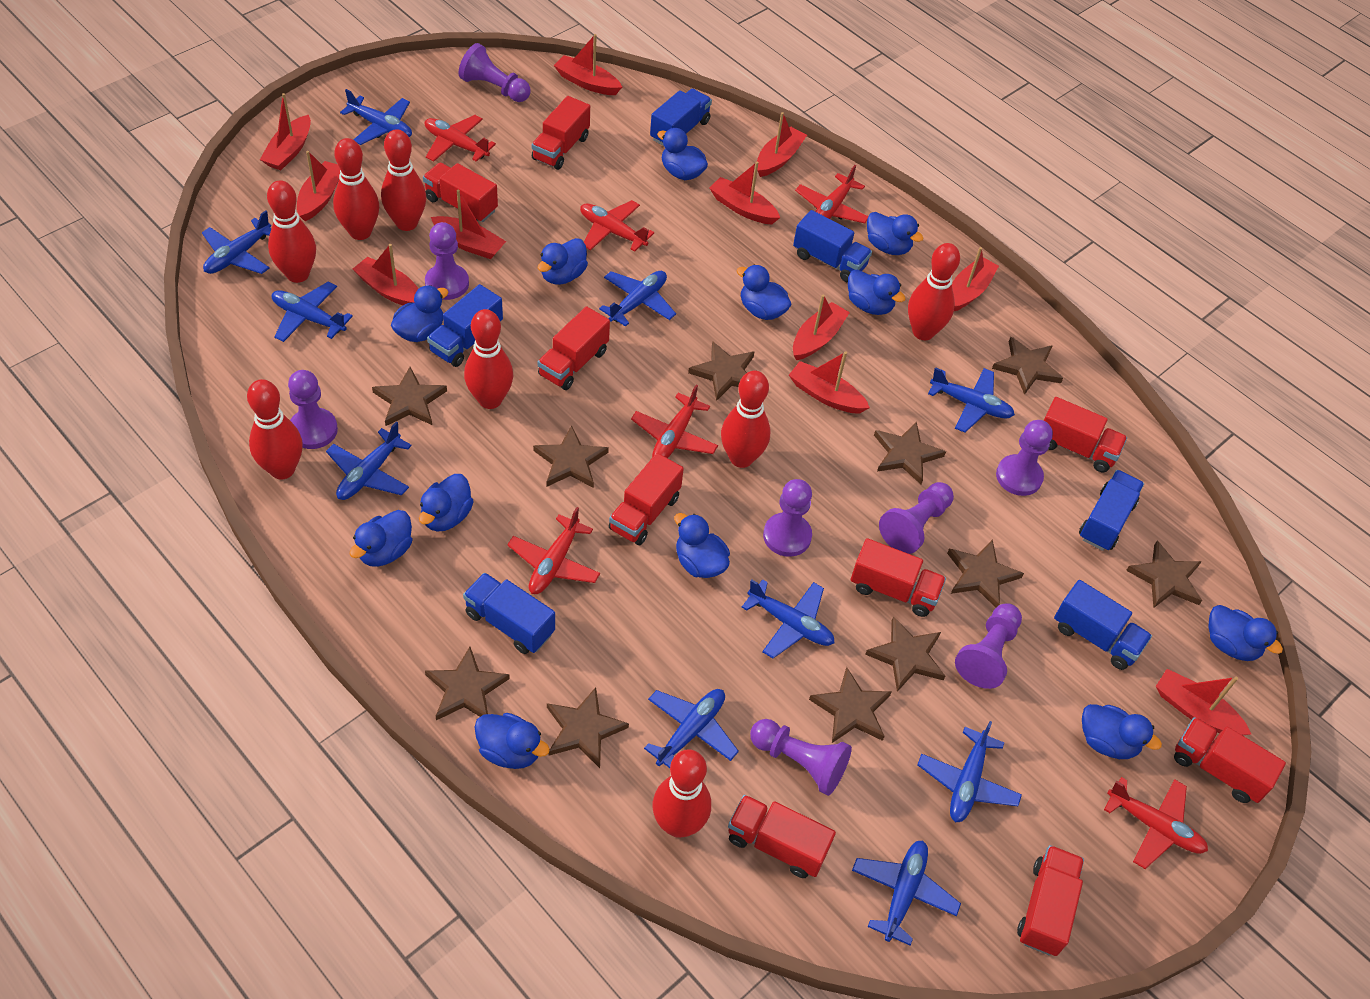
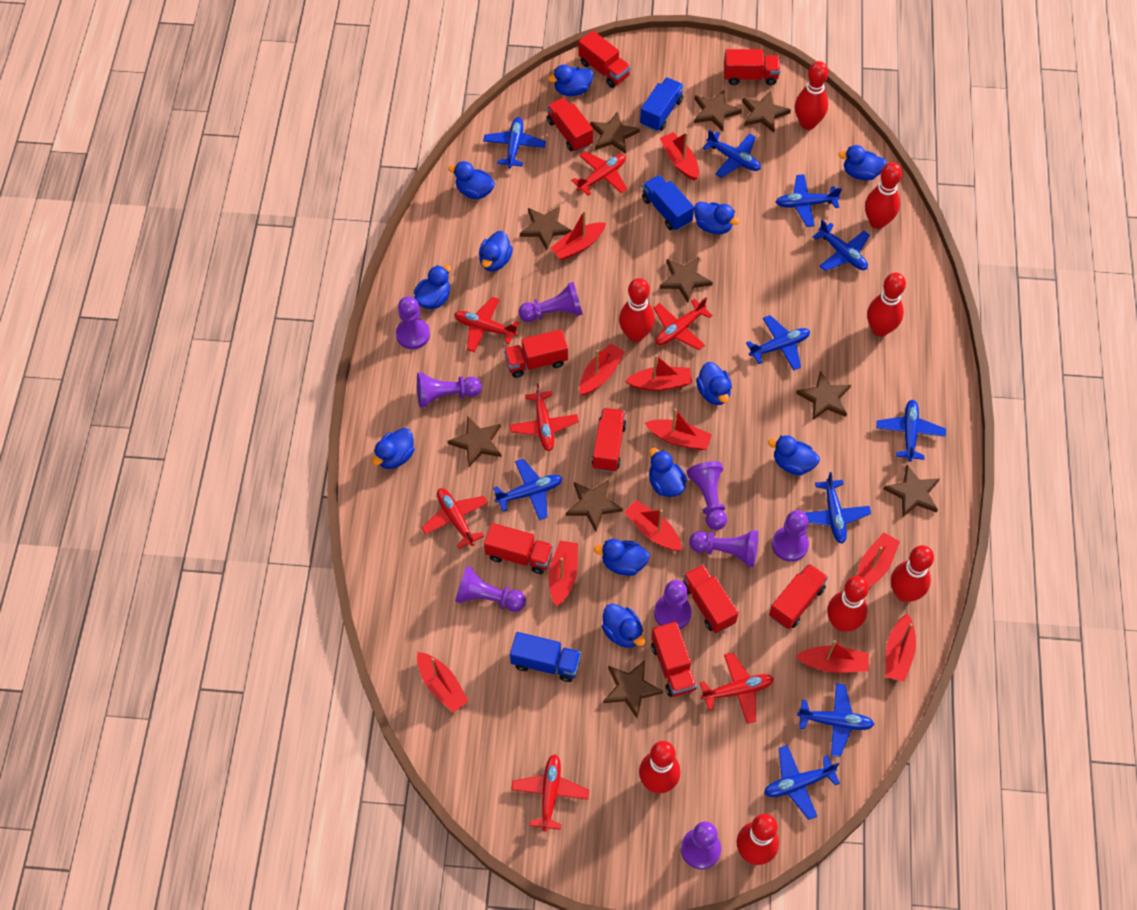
blue truck: 6 -> 3
brown star: 11 -> 10
purple pawn: 8 -> 9
red plane: 6 -> 7

